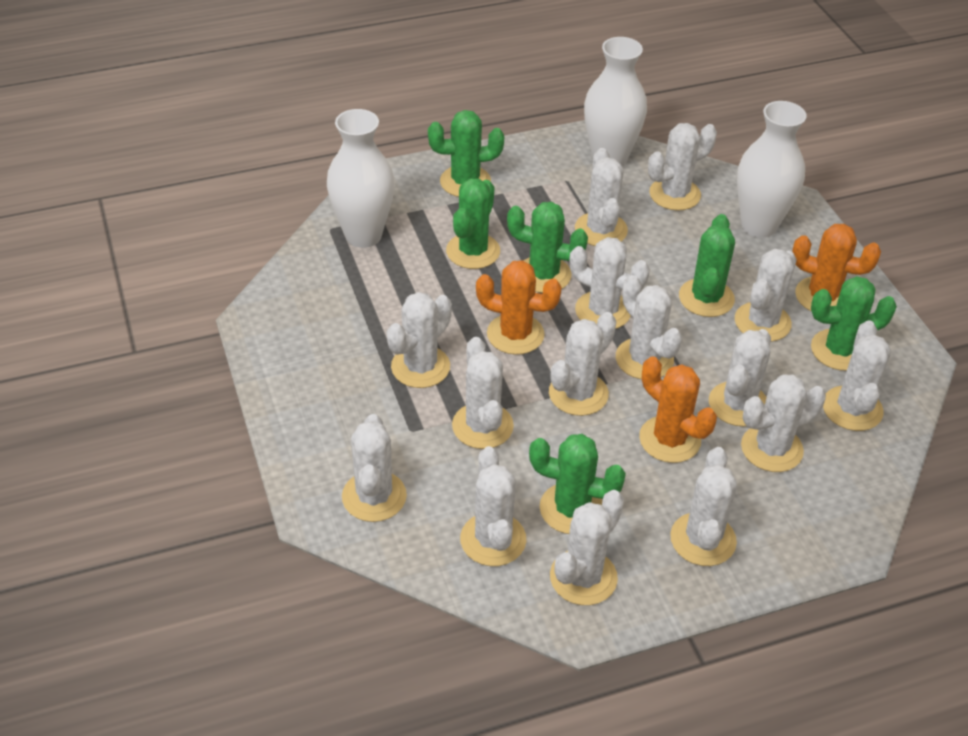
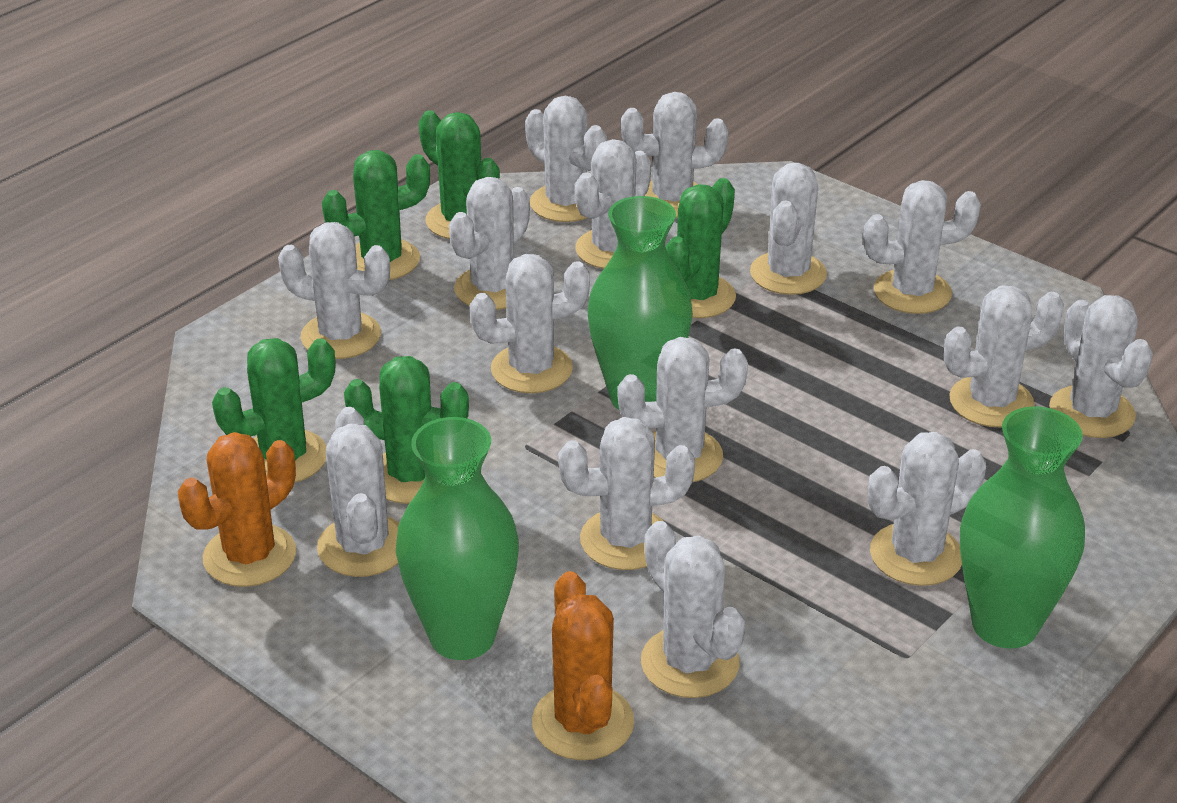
green cactus: 6 -> 5
green vase: 0 -> 3
orange cactus: 3 -> 2
white vase: 3 -> 0

